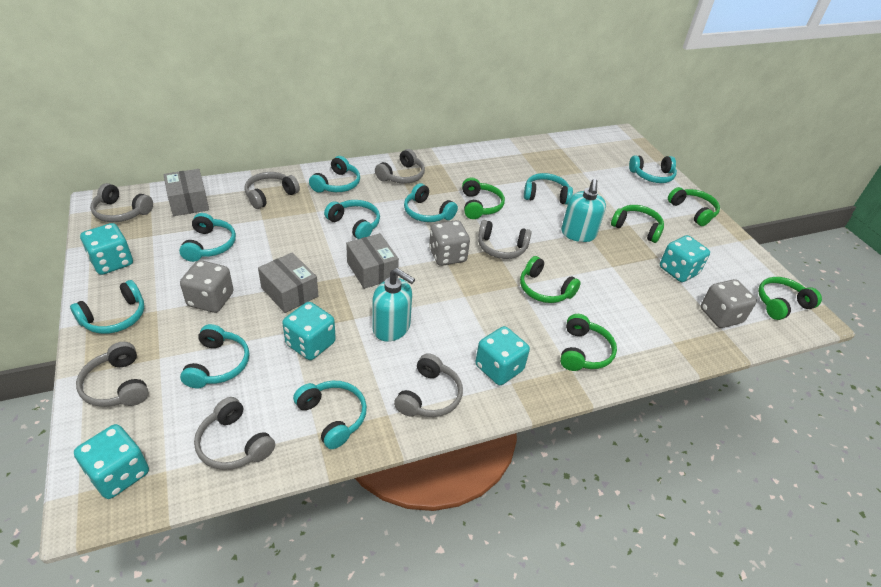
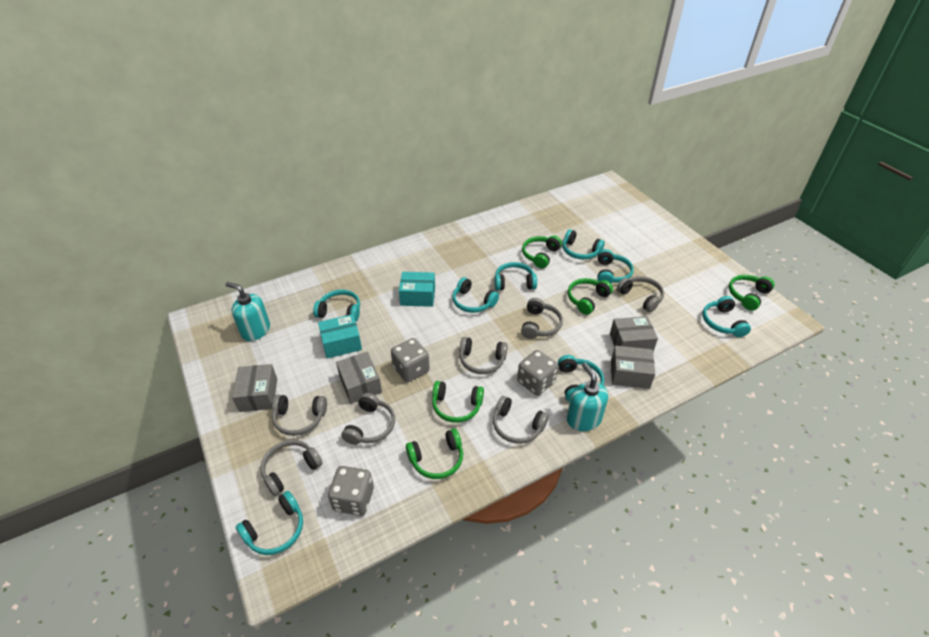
green headphones: 6 -> 5
grey box: 3 -> 4
turquoise box: 0 -> 2
turquoise dice: 5 -> 0
turquoise headphones: 9 -> 8

